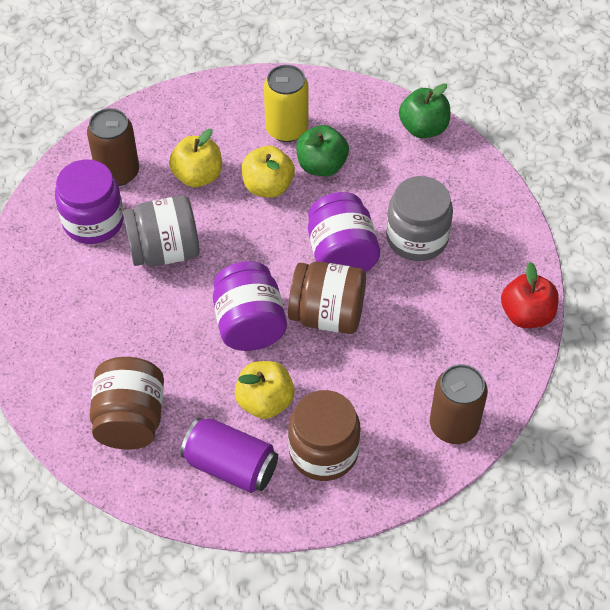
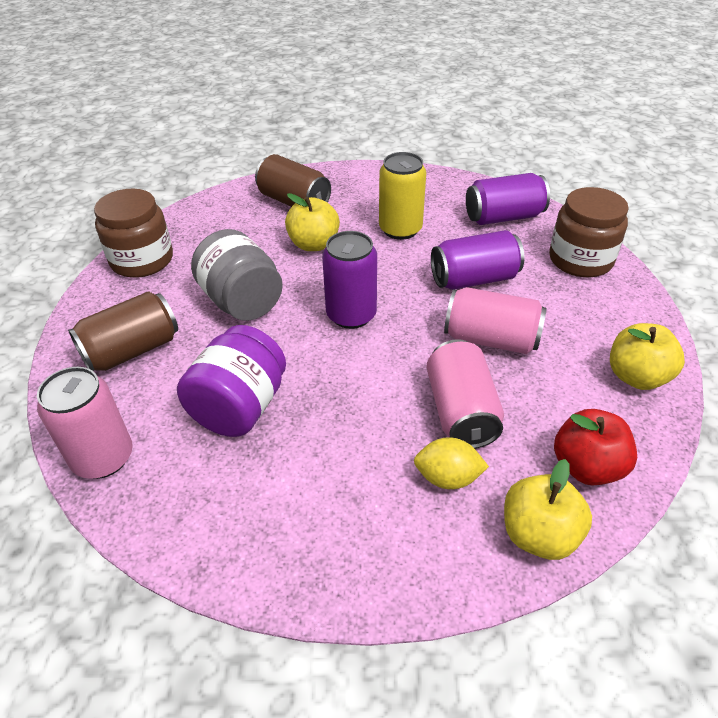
brown jar: 3 -> 2
green apple: 2 -> 0
grey jar: 2 -> 1
pink can: 0 -> 3
purple can: 1 -> 3
purple jar: 3 -> 1
yellow lemon: 0 -> 1

